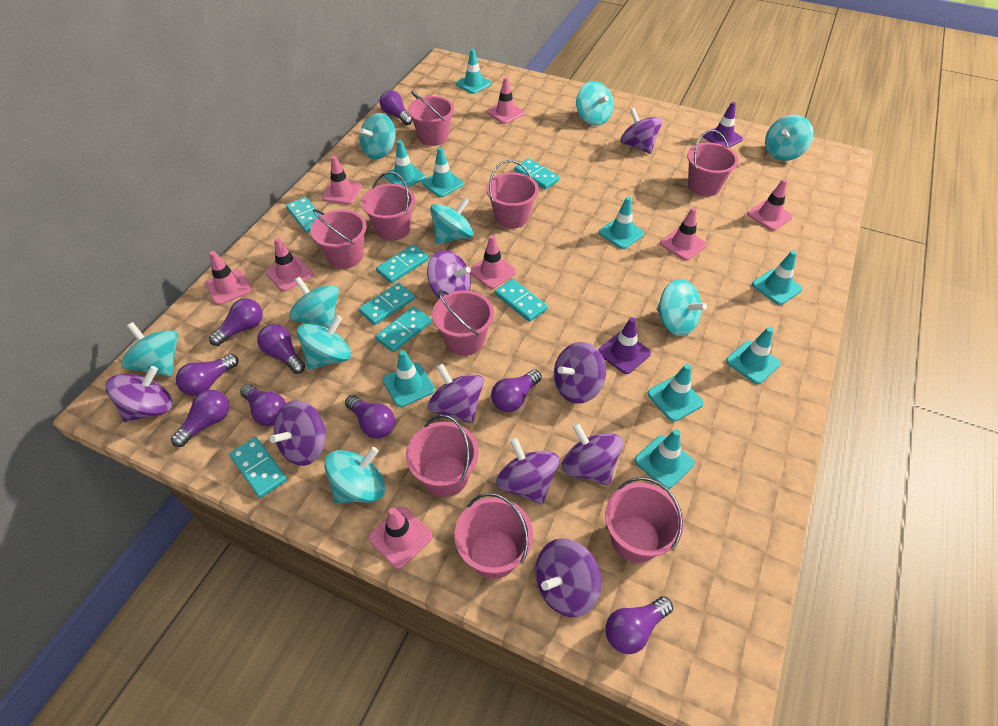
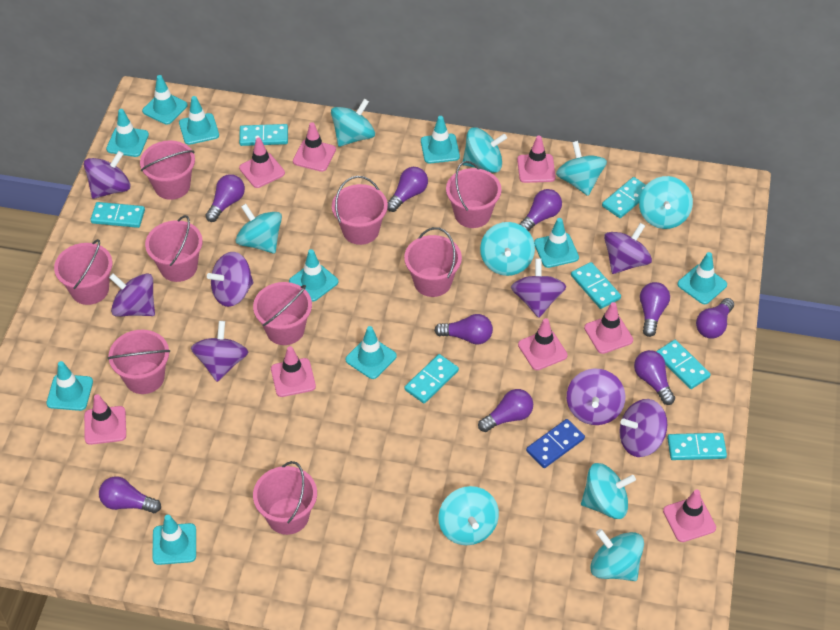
blue domino: 0 -> 1
purple spinning top: 9 -> 8
purple traffic cone: 2 -> 0
turquoise traffic cone: 9 -> 10

